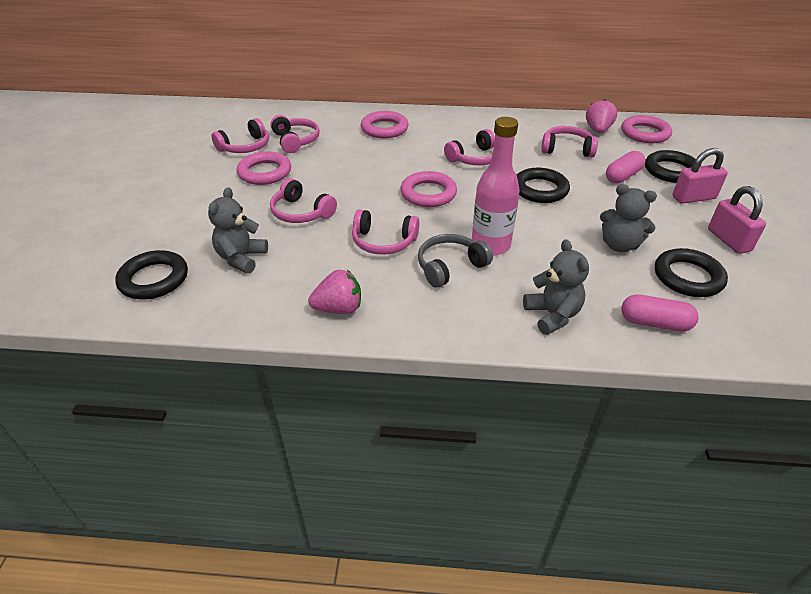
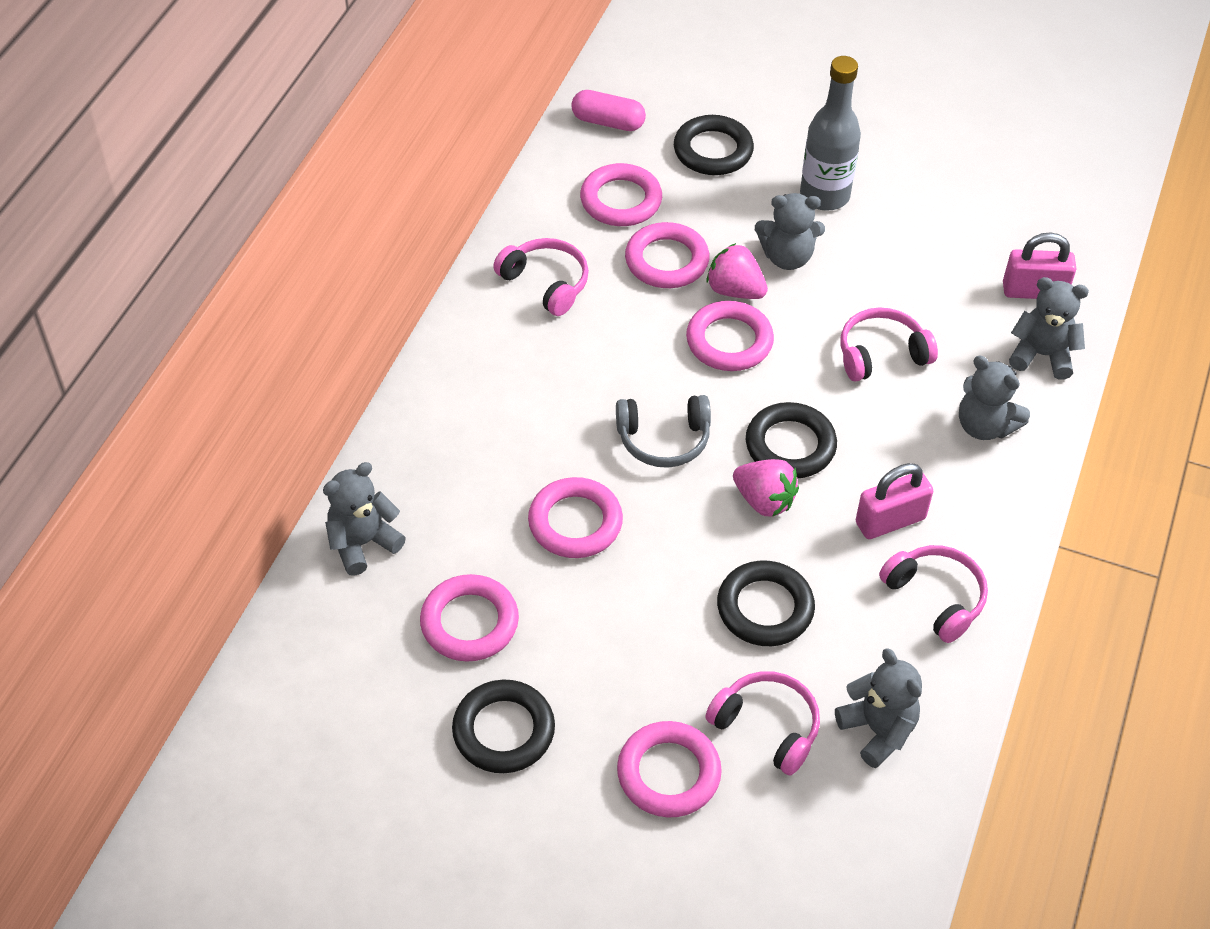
grey bottle: 0 -> 1
grey teddy bear: 3 -> 5
pink bottle: 1 -> 0
pink capsule: 2 -> 1
pink headphones: 6 -> 4
pink ring: 4 -> 6

